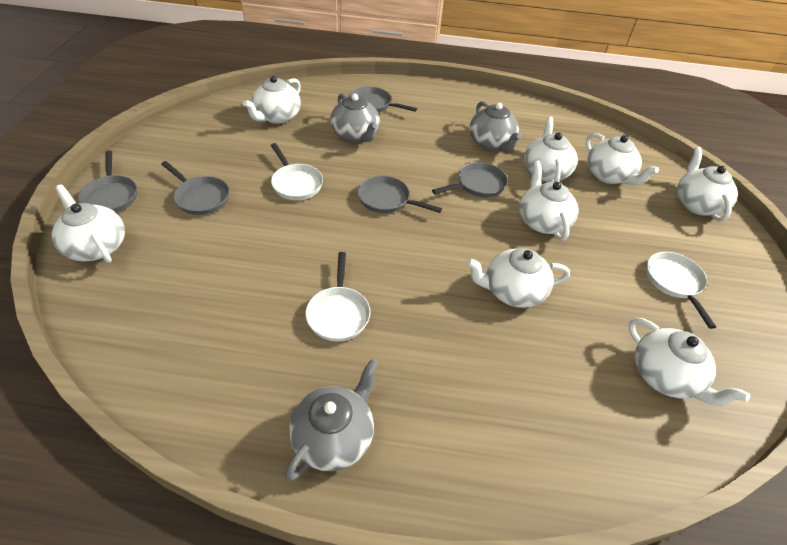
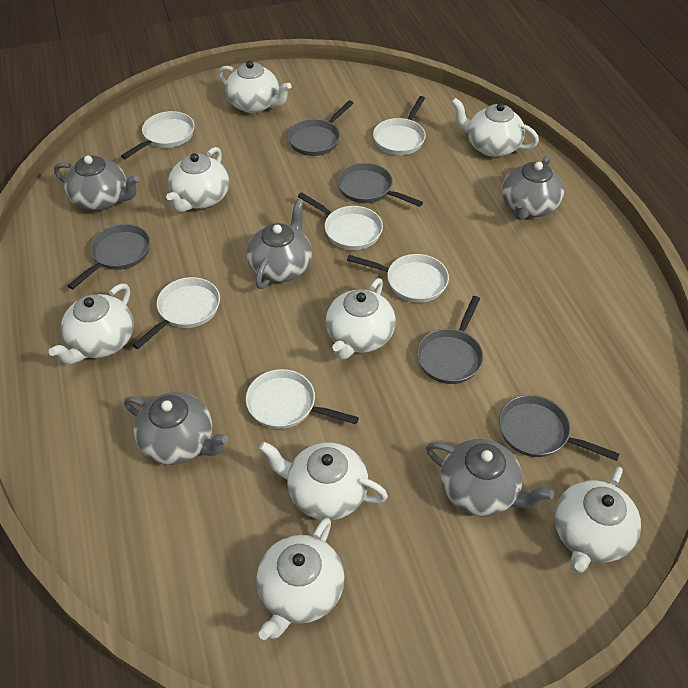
grey teapot: 3 -> 5
white pan: 3 -> 6

